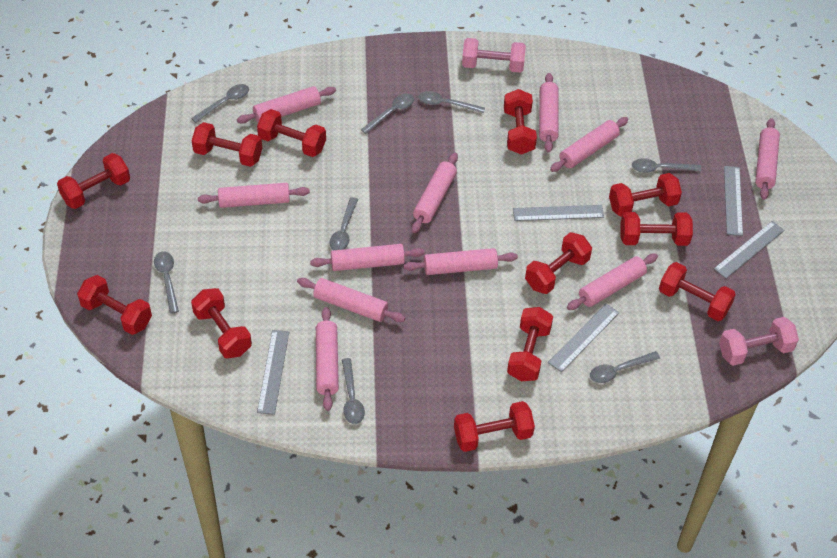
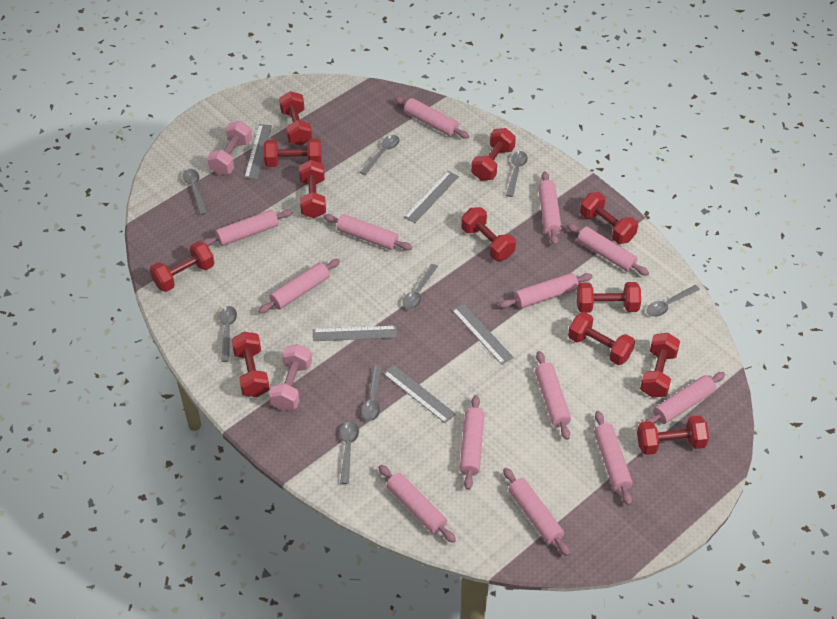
pink rolling pin: 11 -> 13

